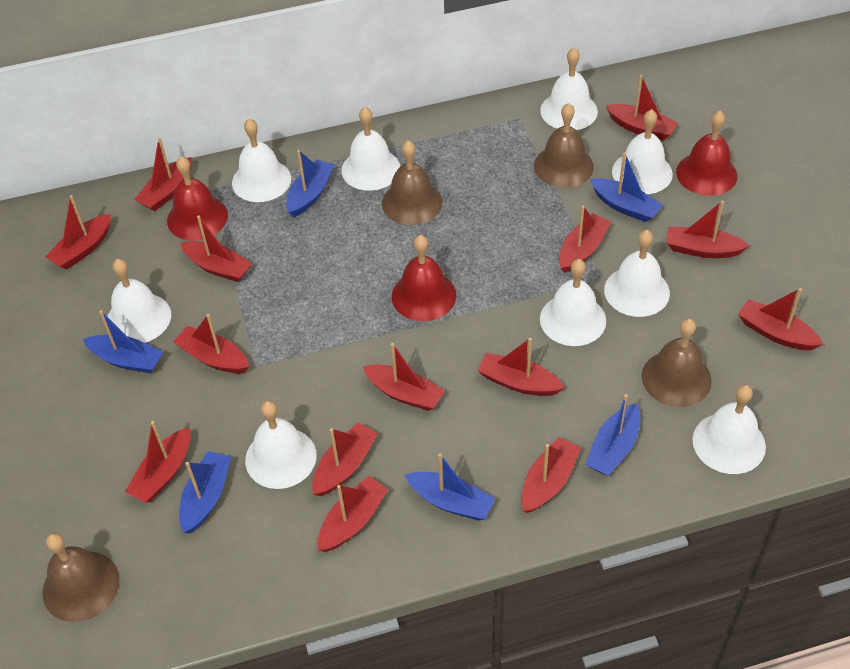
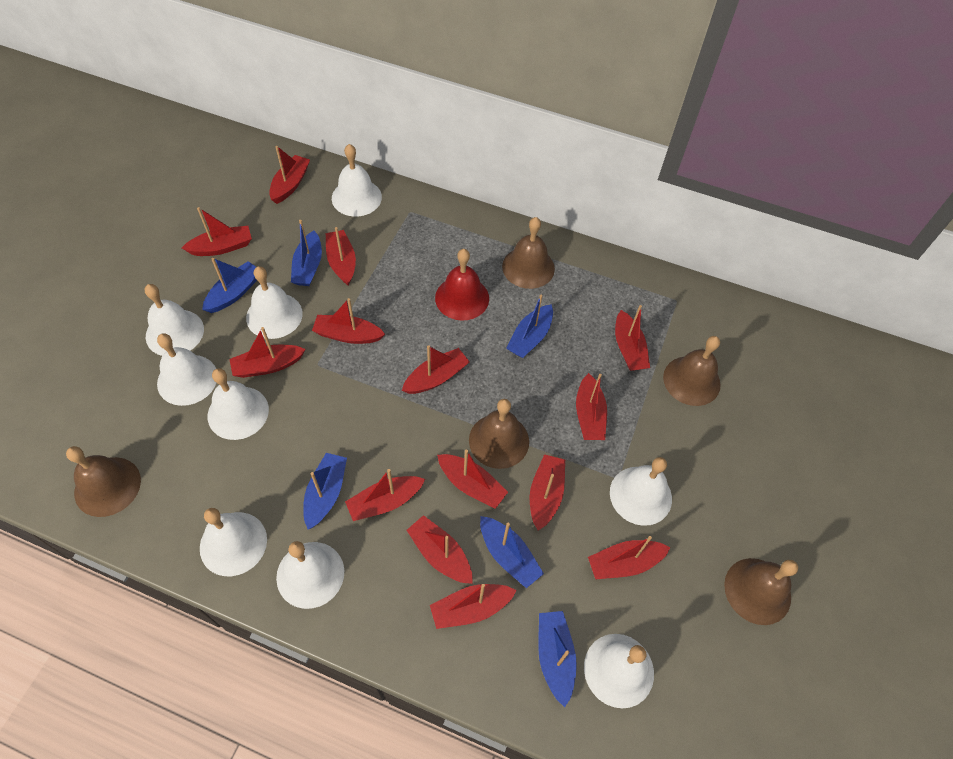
brown bell: 4 -> 5
red bell: 3 -> 1

